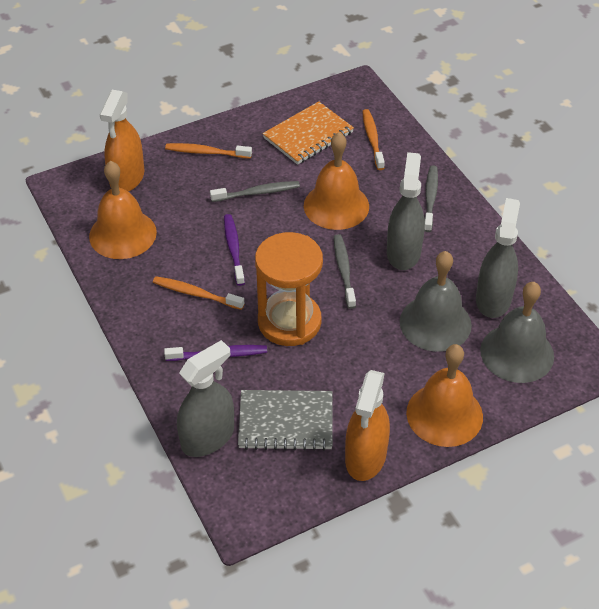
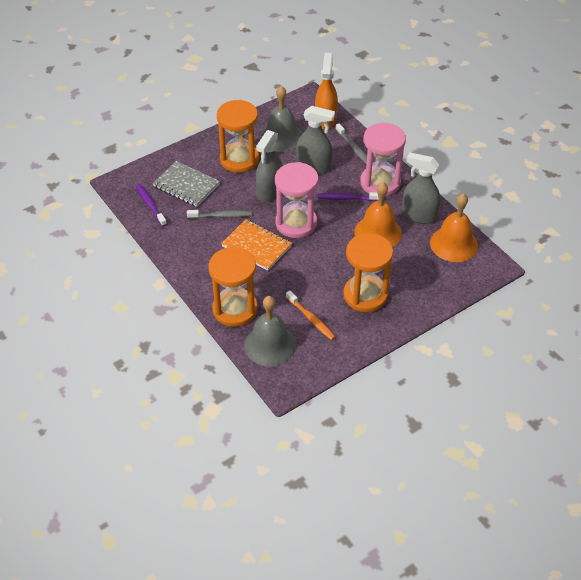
grey toothbrush: 3 -> 2
orange bell: 3 -> 2
orange hourglass: 1 -> 3
orange spray bottle: 2 -> 1
orange toothbrush: 3 -> 1
pink hourglass: 0 -> 2

